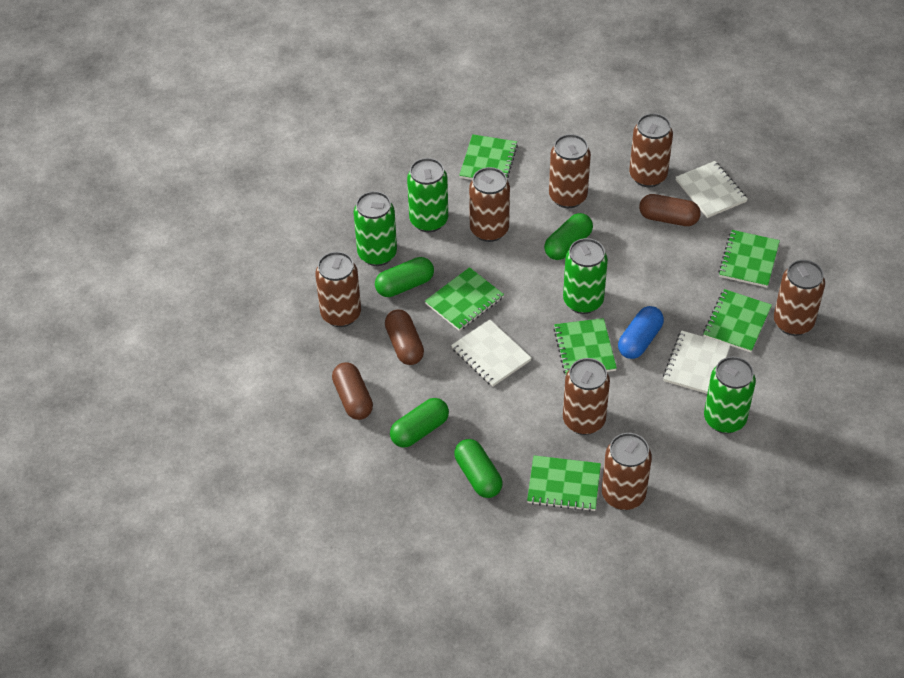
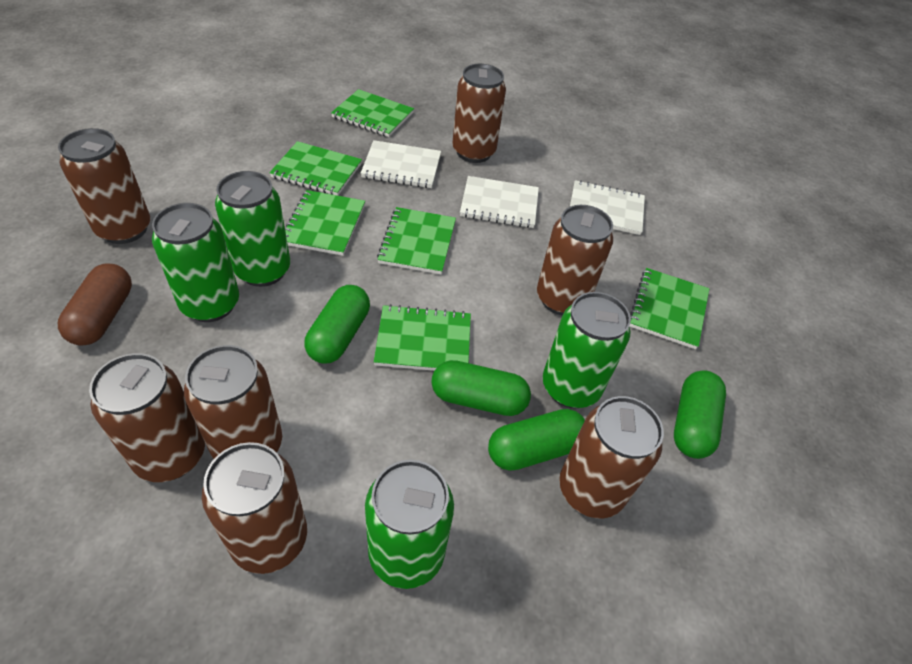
blue capsule: 1 -> 0
brown capsule: 3 -> 1

